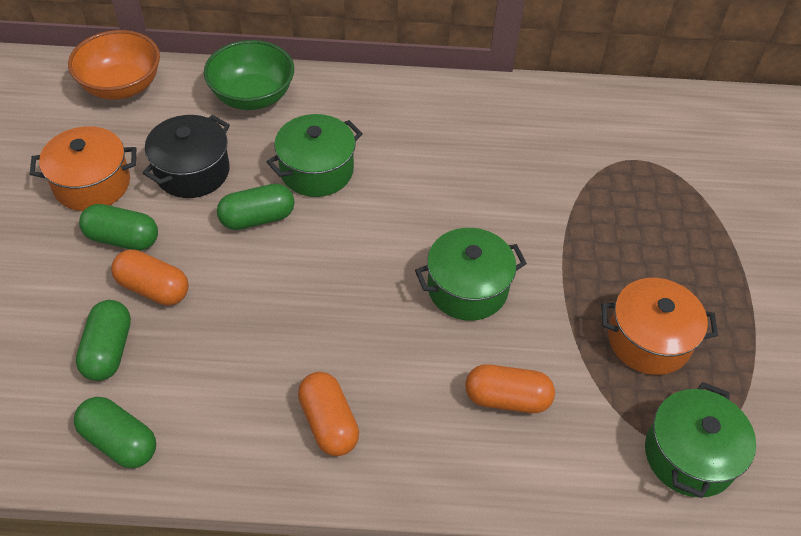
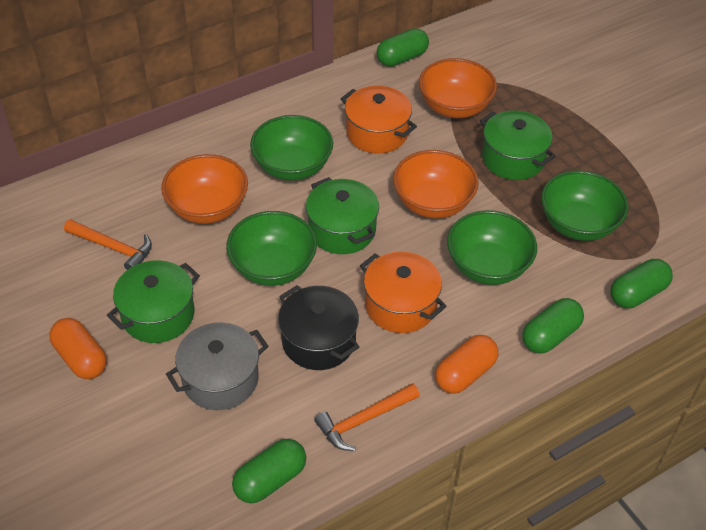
green bowl: 1 -> 4
grey pot: 0 -> 1
orange bowl: 1 -> 3
orange capsule: 3 -> 2
orange hammer: 0 -> 2

